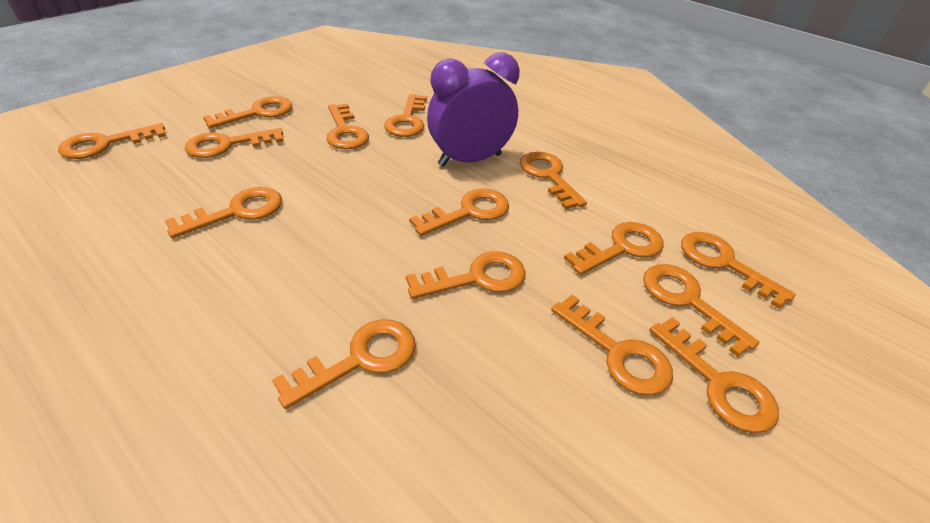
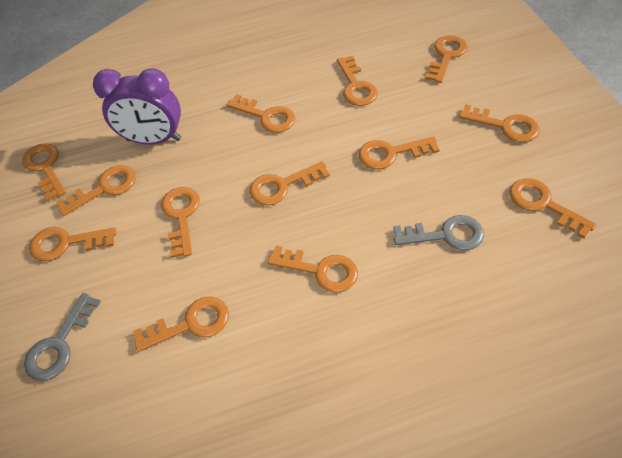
grey key: 0 -> 2
orange key: 15 -> 13

